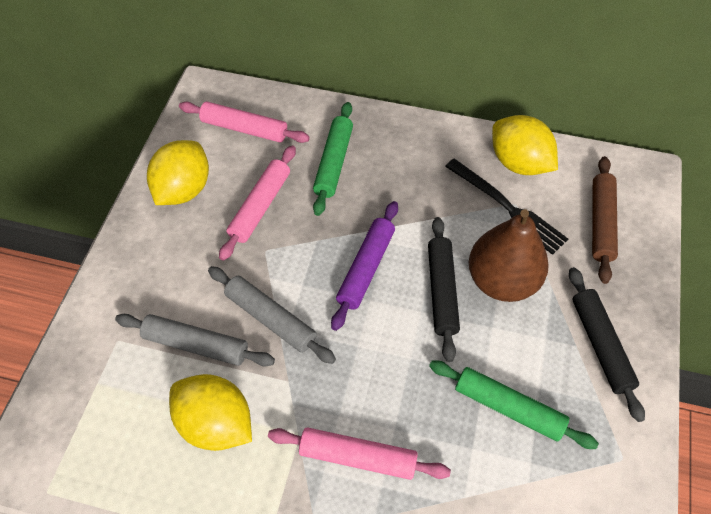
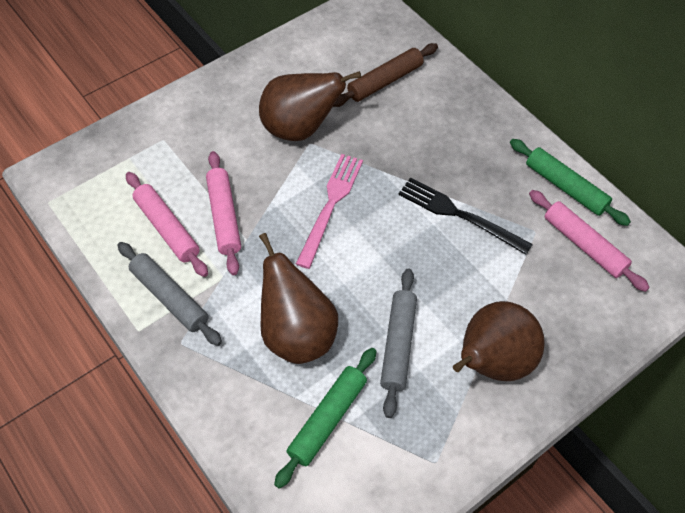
black rolling pin: 2 -> 0
brown pear: 1 -> 3
pink fork: 0 -> 1
purple rolling pin: 1 -> 0
yellow lemon: 3 -> 0

